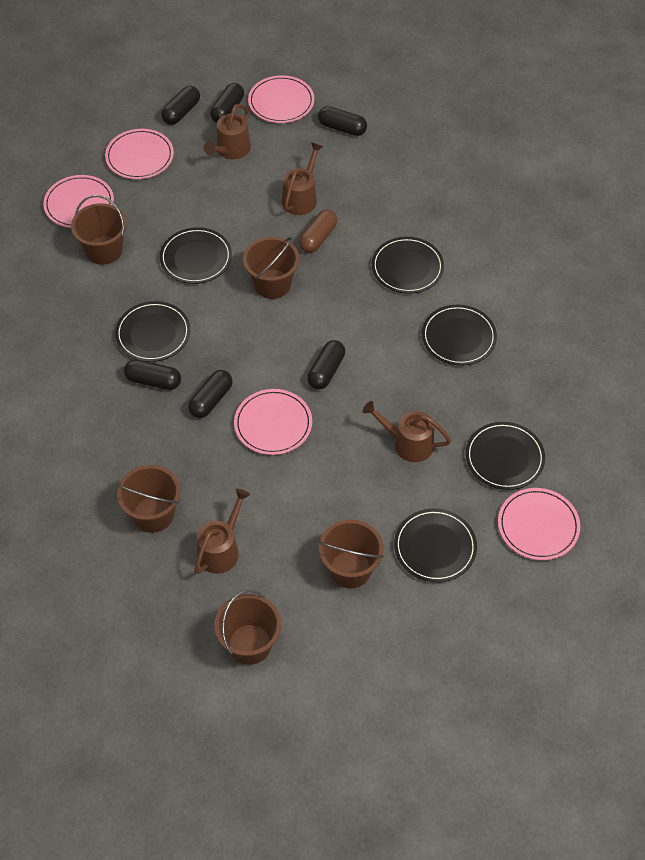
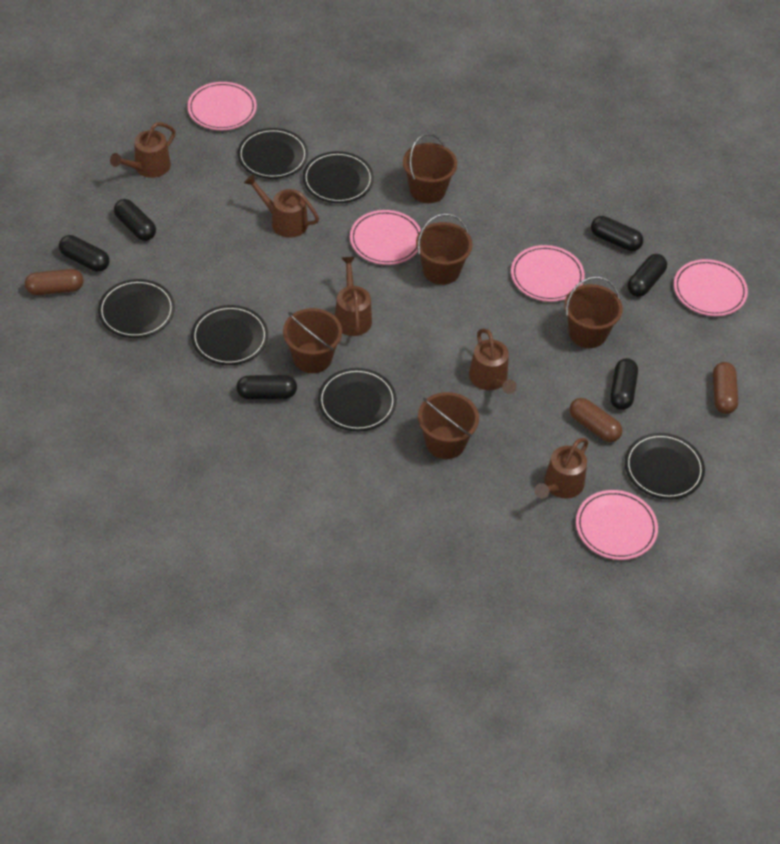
brown capsule: 1 -> 3
brown watering can: 4 -> 5

